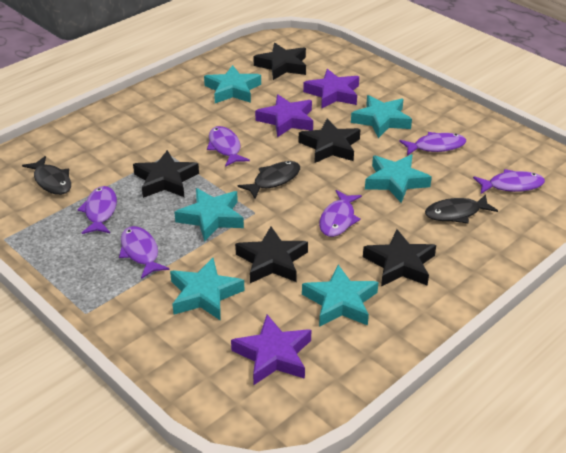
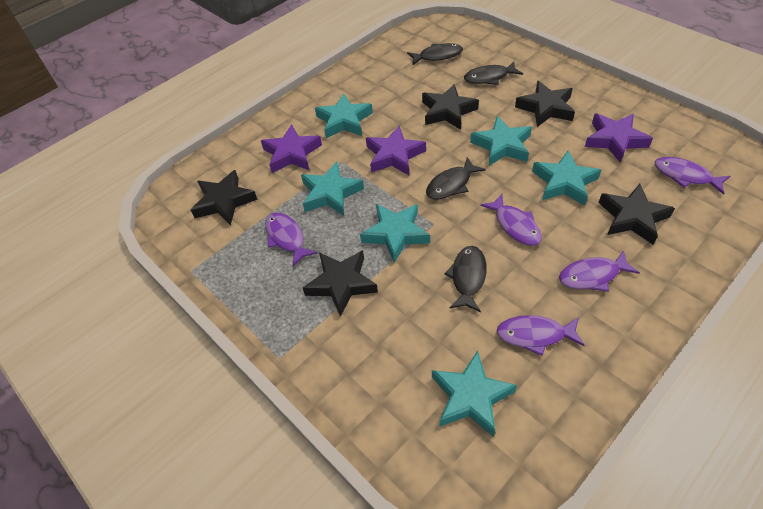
black fish: 3 -> 4
purple fish: 6 -> 5

